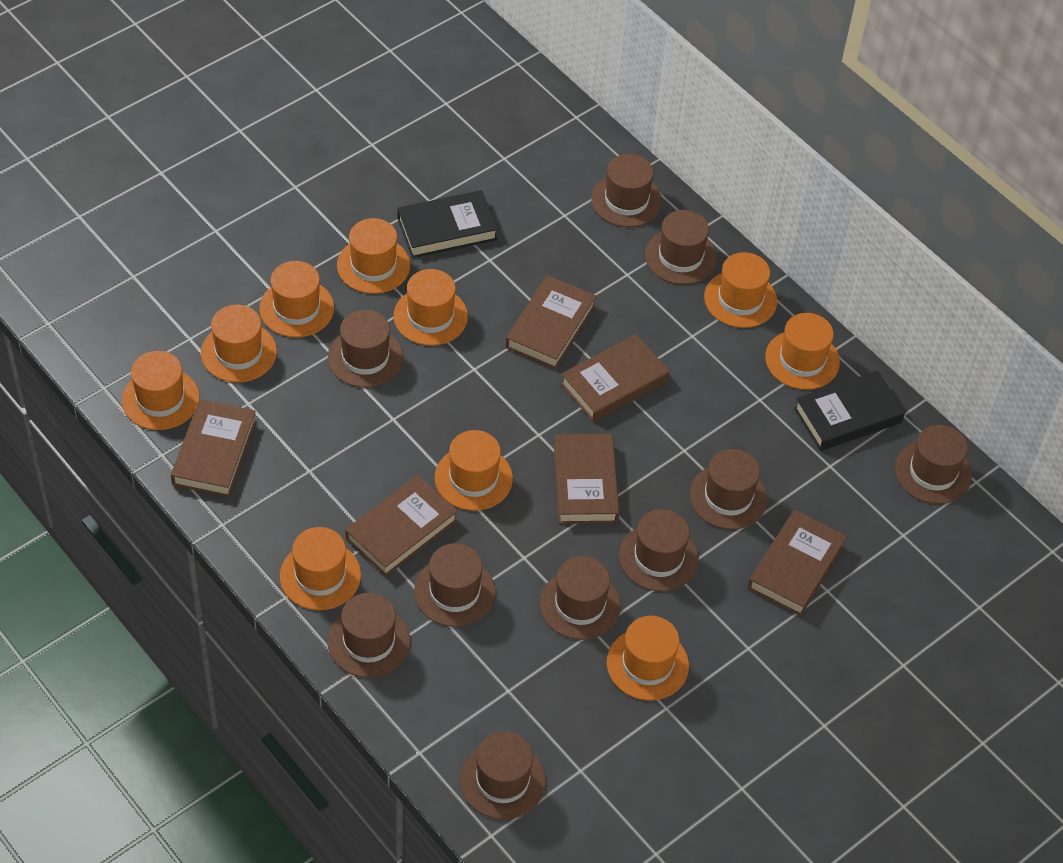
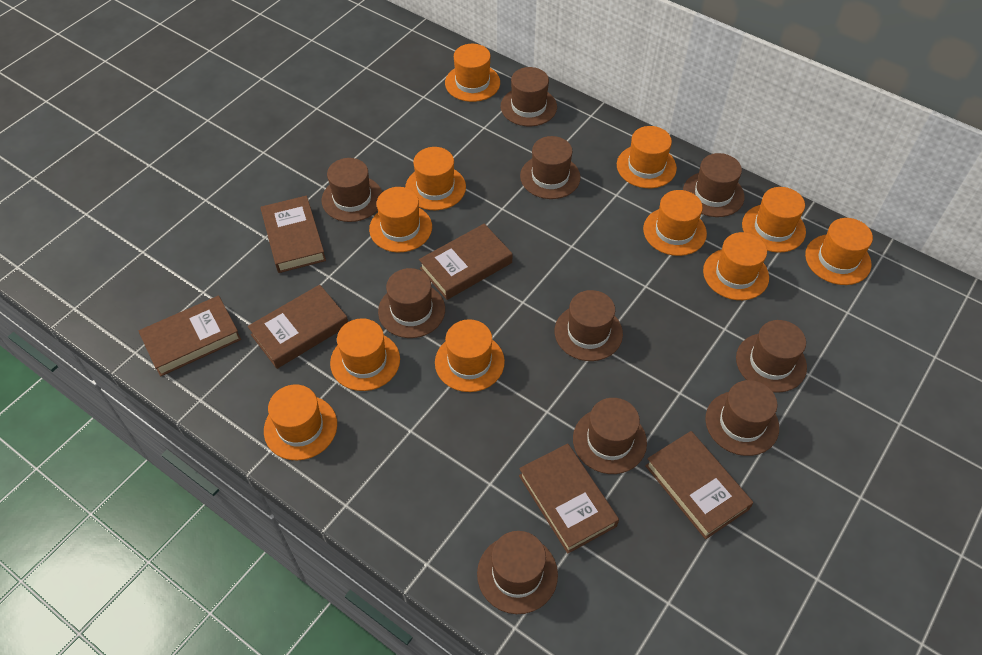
black book: 2 -> 0
orange hat: 10 -> 11

